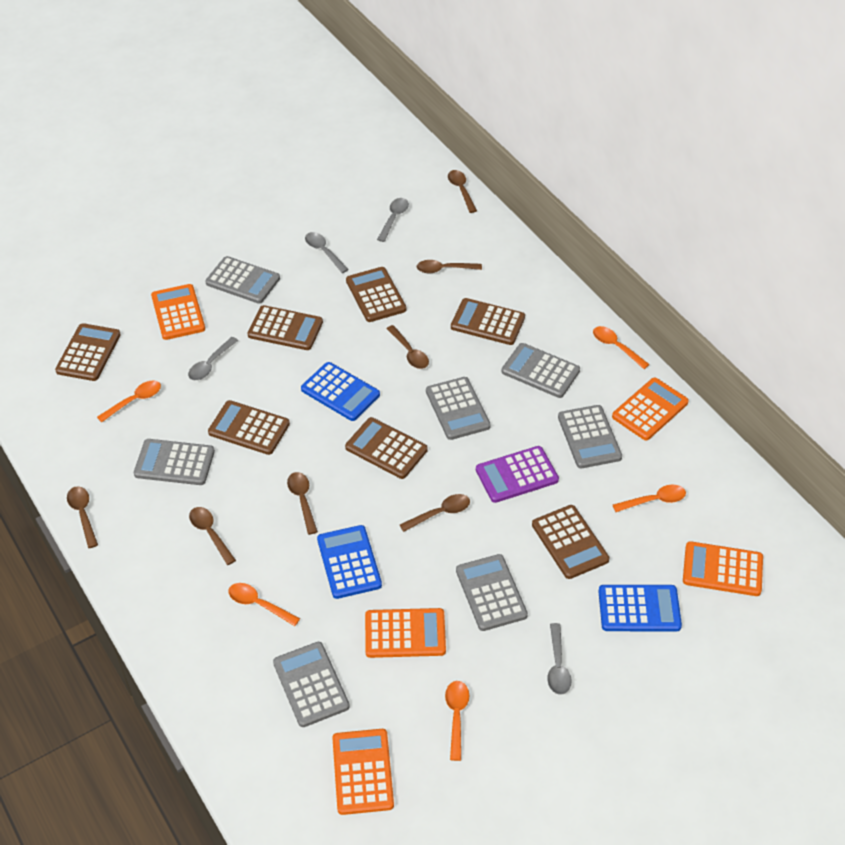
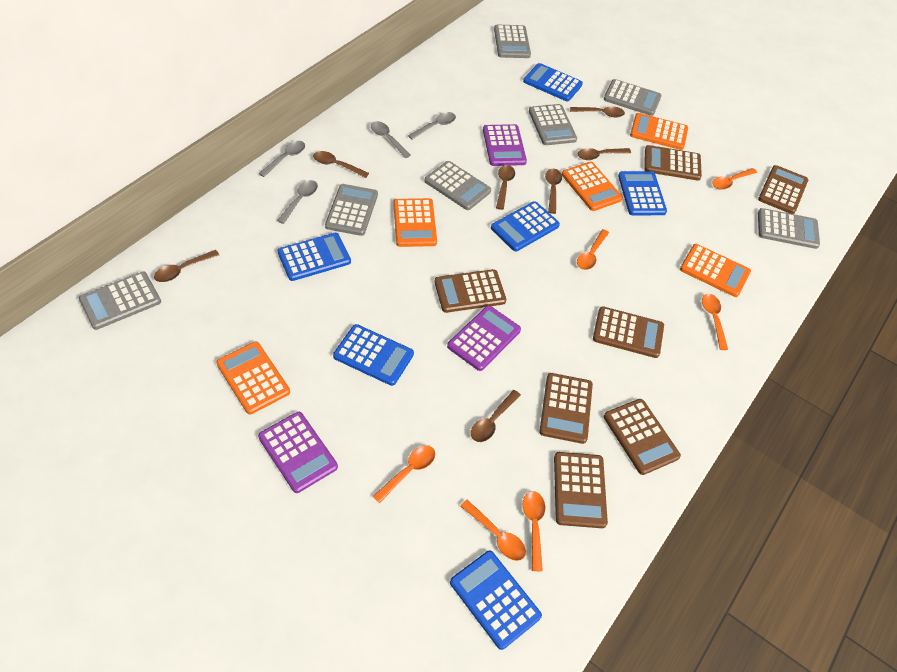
blue calculator: 3 -> 6
orange spoon: 5 -> 6
purple calculator: 1 -> 3

